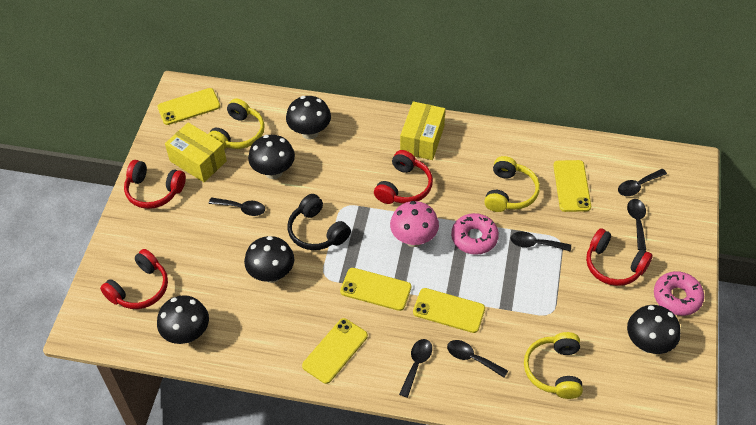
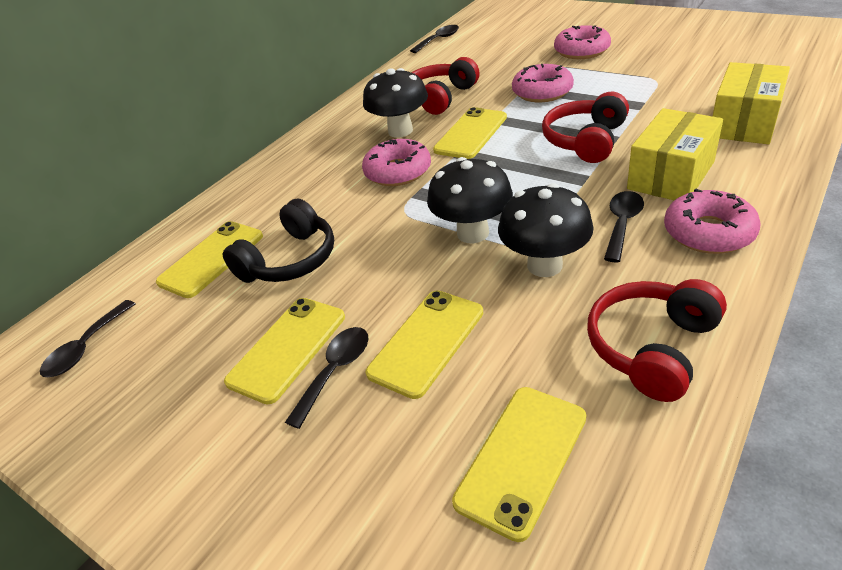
black mushroom: 5 -> 3
black spoon: 6 -> 4
pink donut: 2 -> 4
pink mushroom: 1 -> 0
red headphones: 4 -> 3
yellow headphones: 3 -> 0

